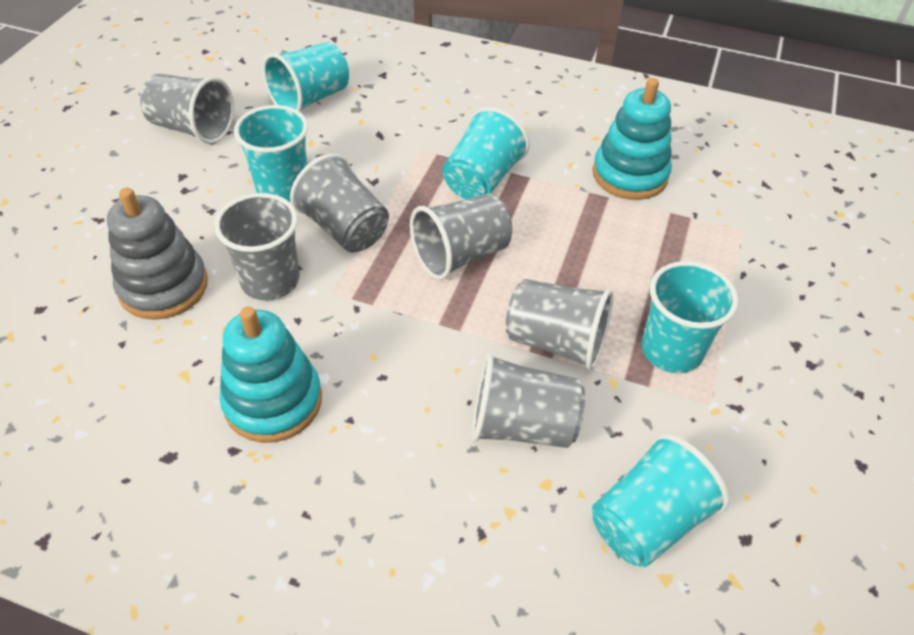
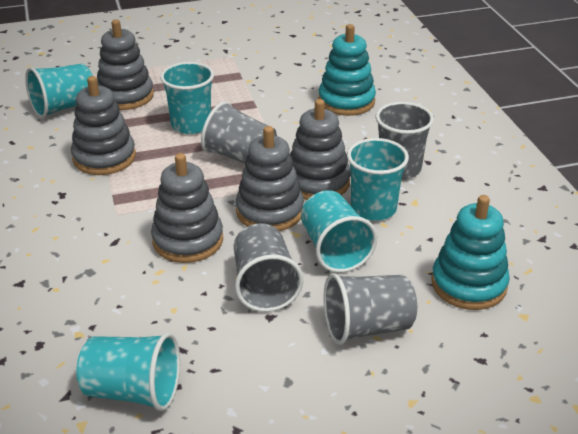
grey cup: 6 -> 4
grey stacking toy: 1 -> 5

